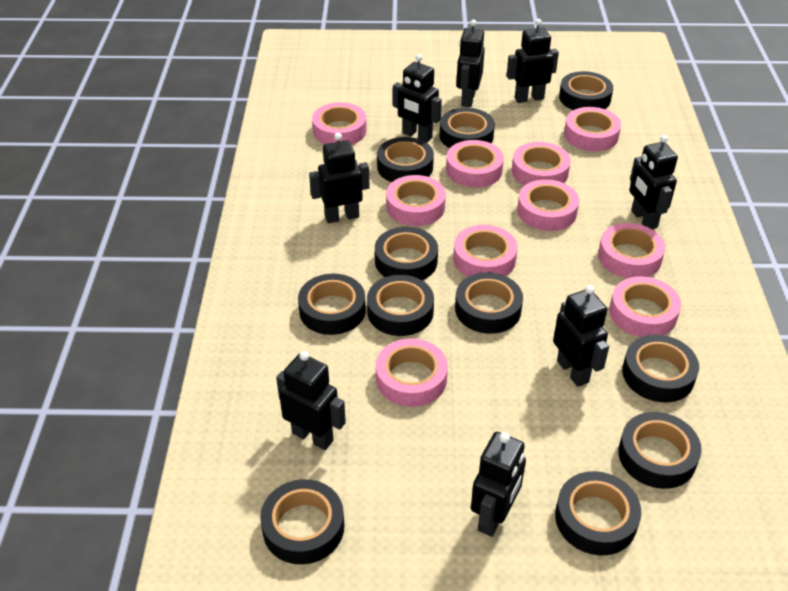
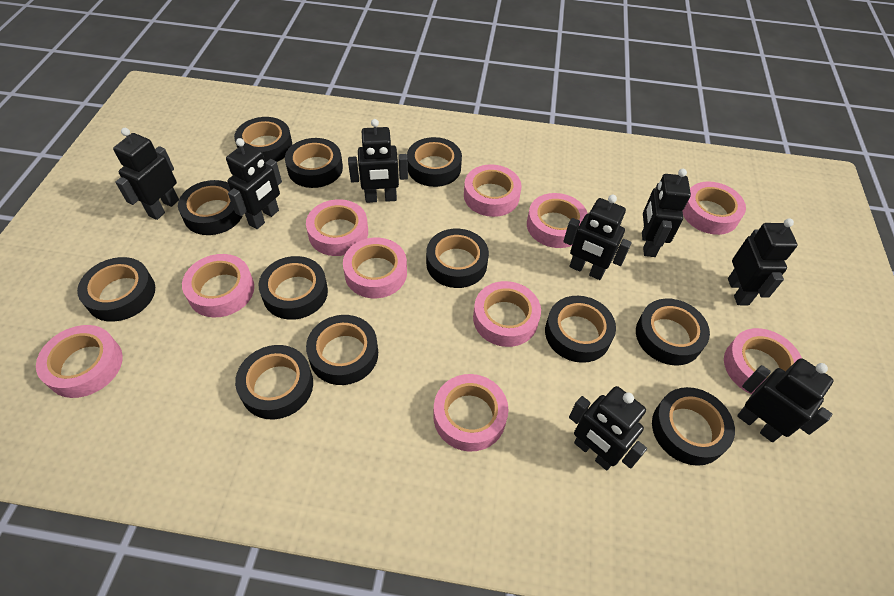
black tape: 11 -> 12

